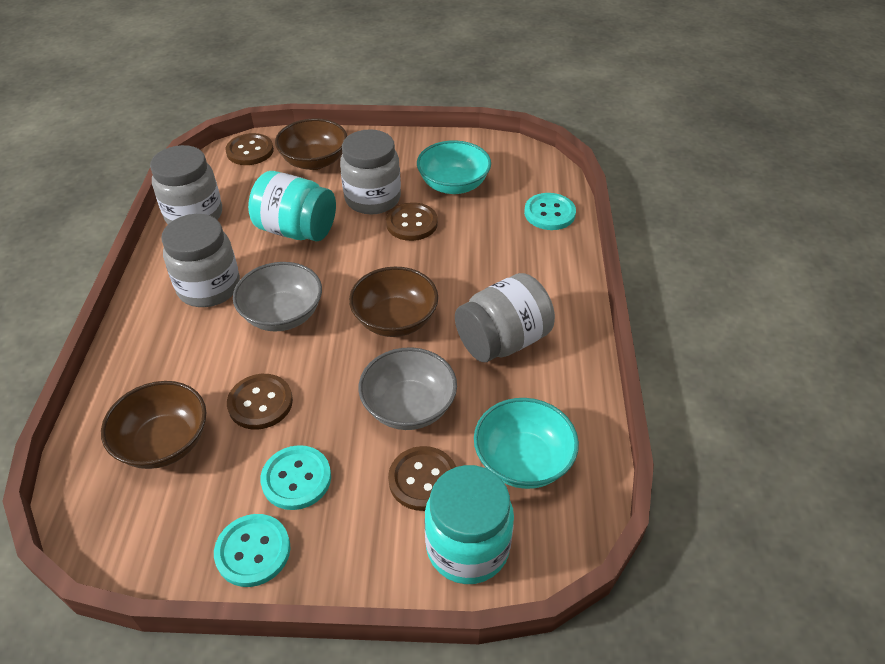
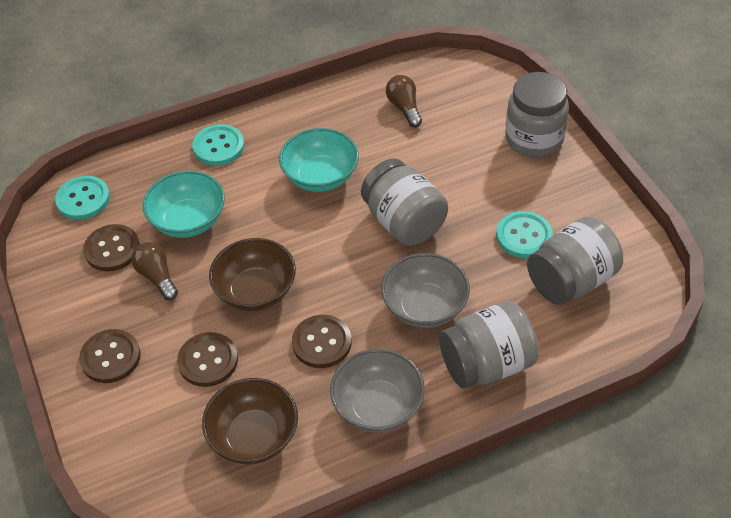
brown bowl: 3 -> 2
brown light bulb: 0 -> 2
turquoise jar: 2 -> 0

